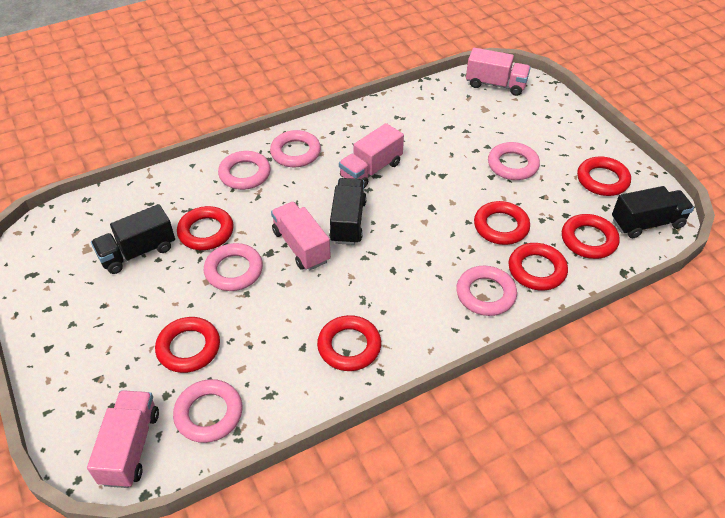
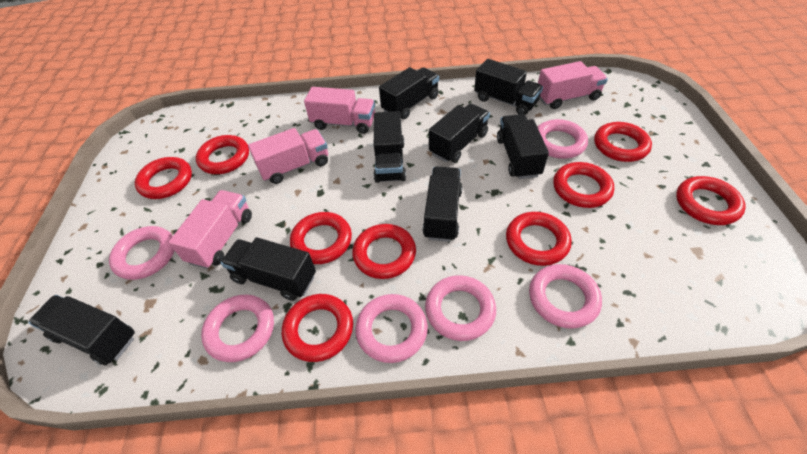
black truck: 3 -> 8
red ring: 7 -> 9

